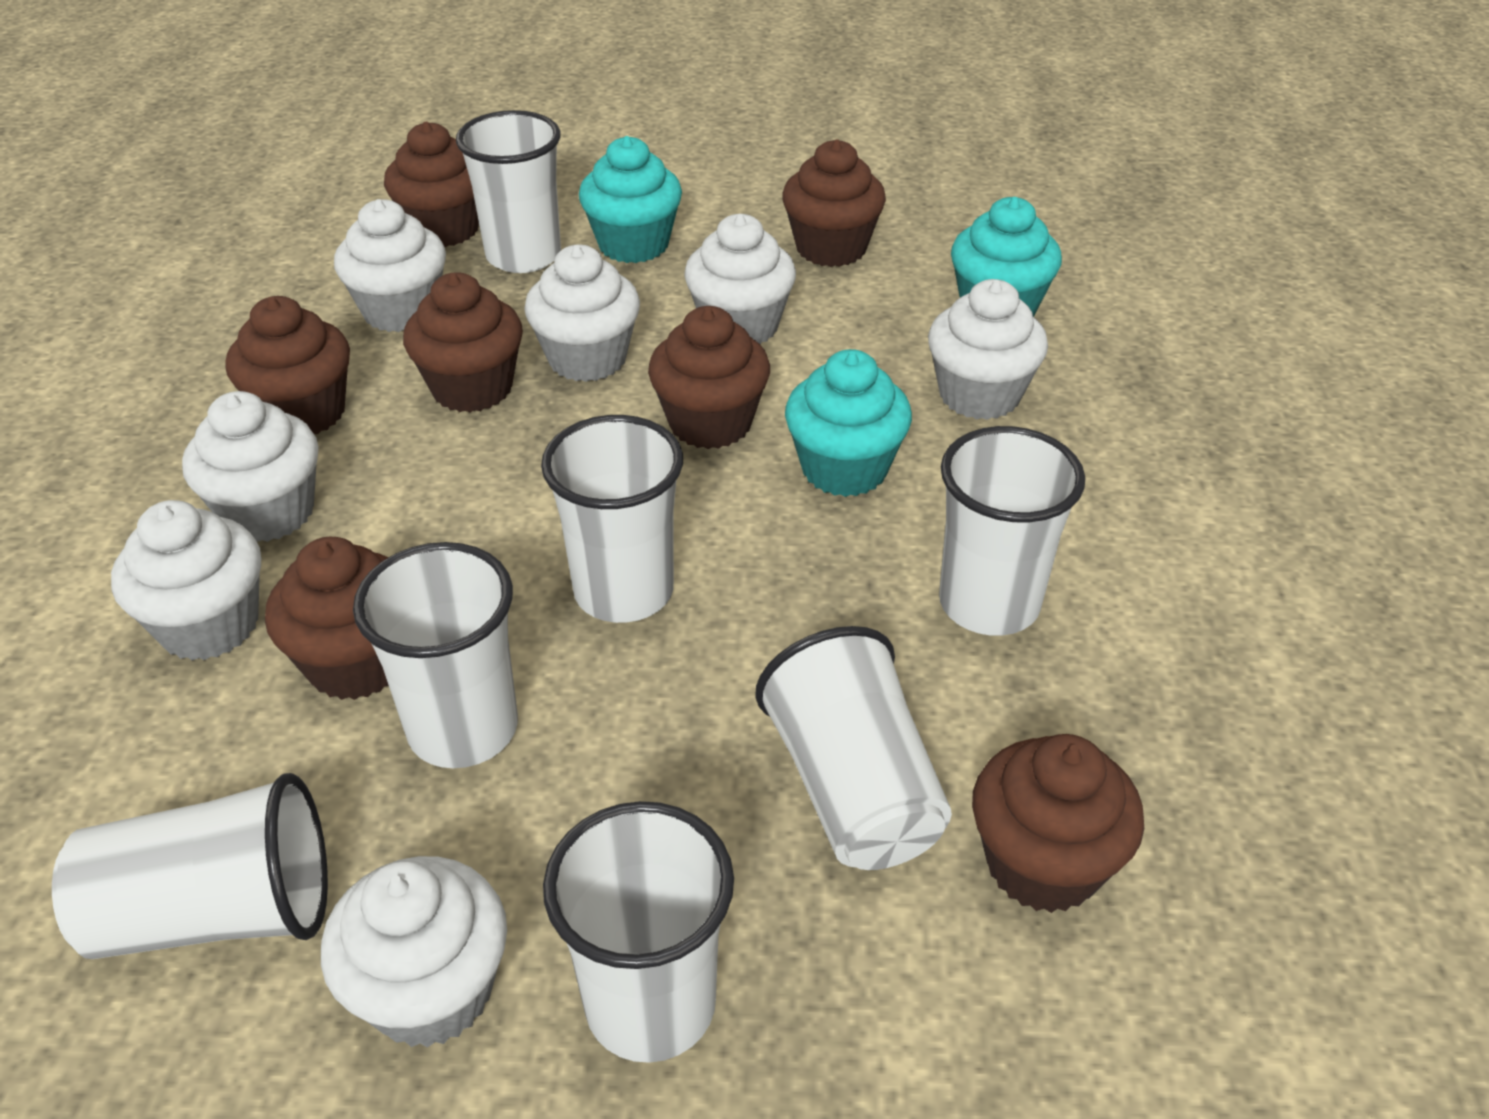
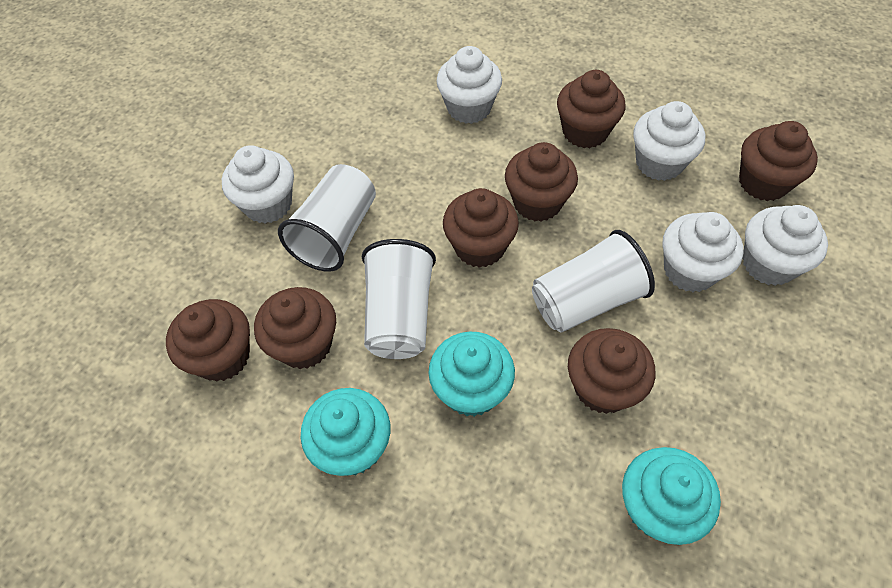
white cup: 7 -> 3
white cupcake: 7 -> 5

